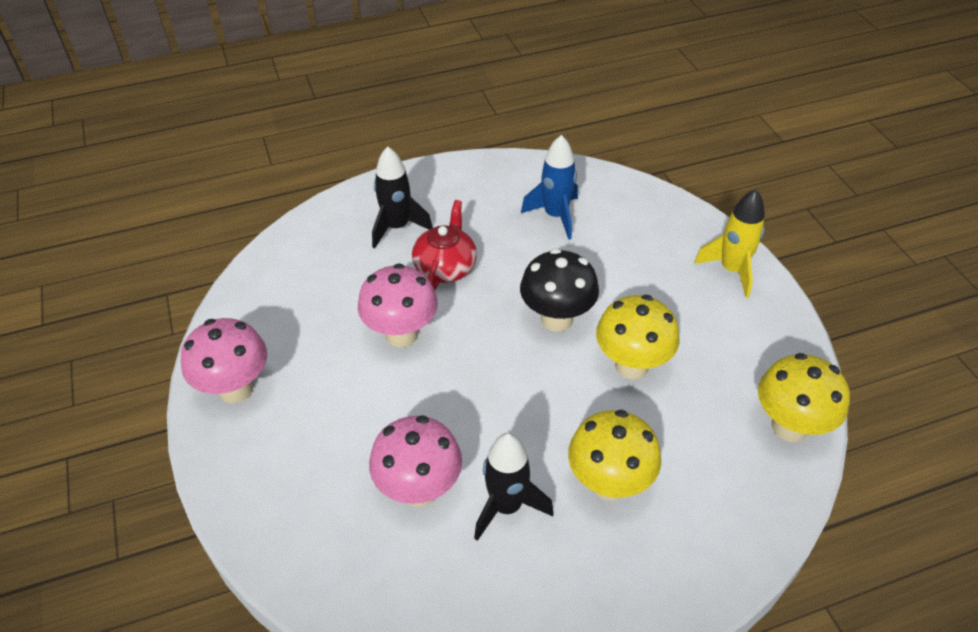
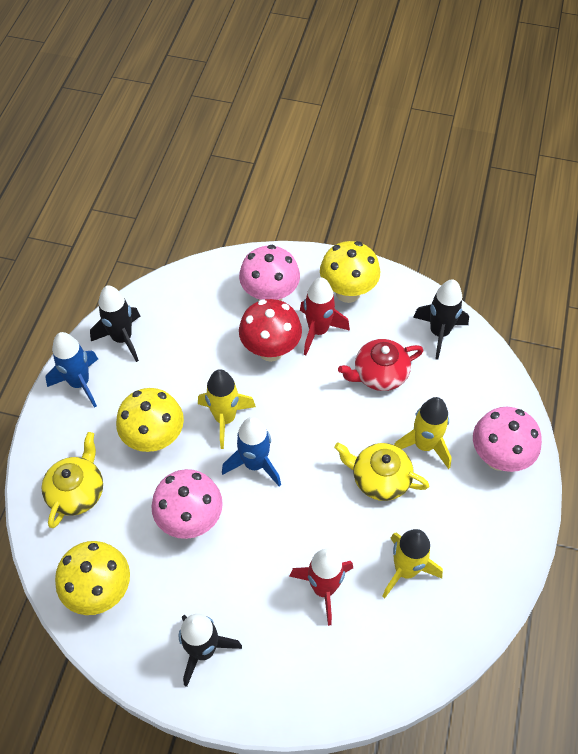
black mushroom: 1 -> 0
black rocket: 2 -> 3
blue rocket: 1 -> 2
red mushroom: 0 -> 1
red rocket: 0 -> 2
yellow rocket: 1 -> 3
yellow teapot: 0 -> 2

